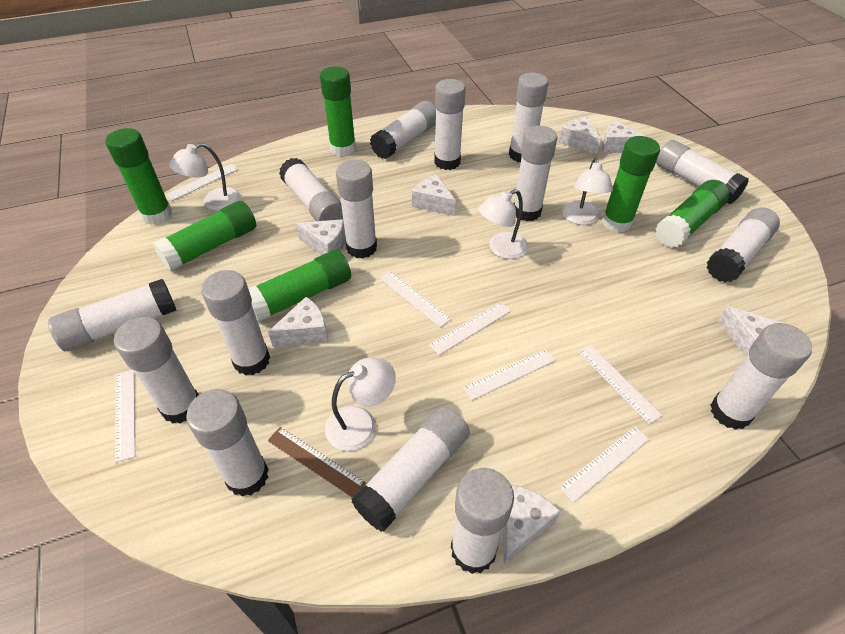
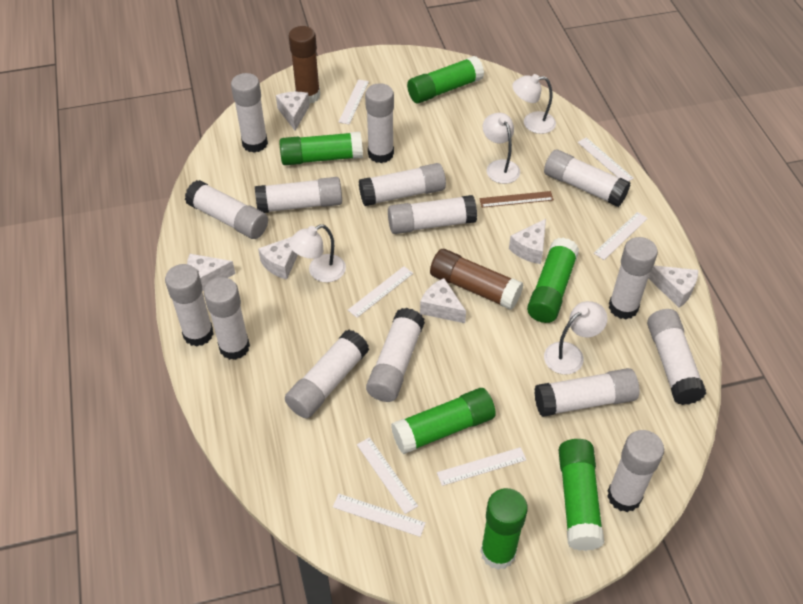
brown glue stick: 0 -> 2
white cheese: 7 -> 6

